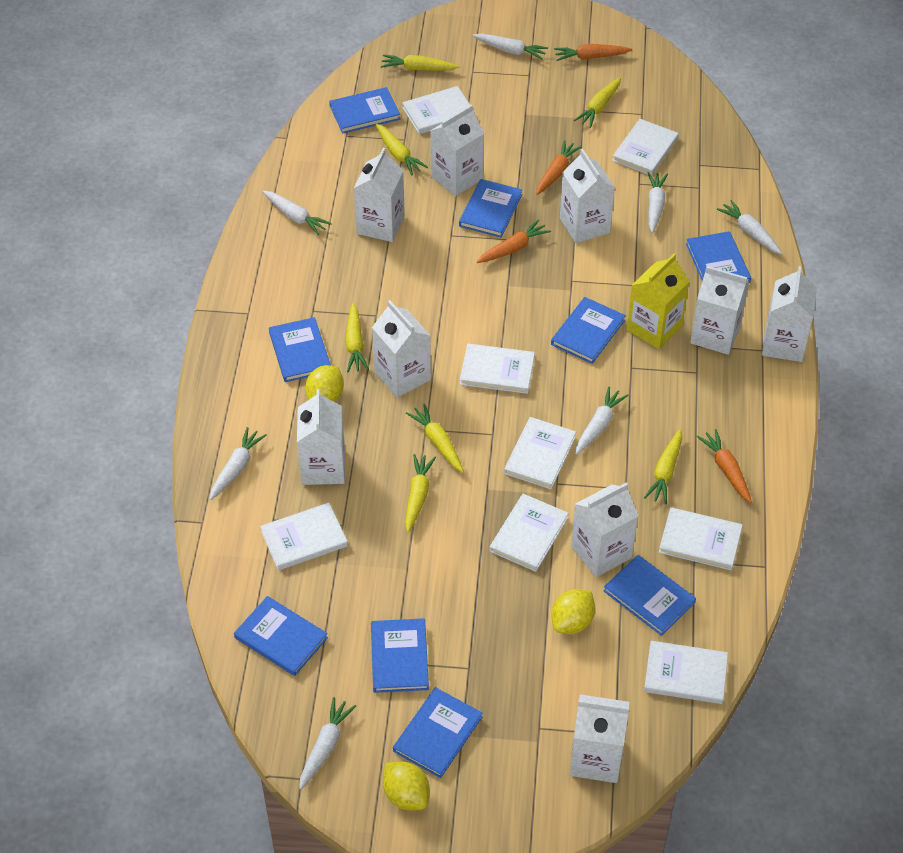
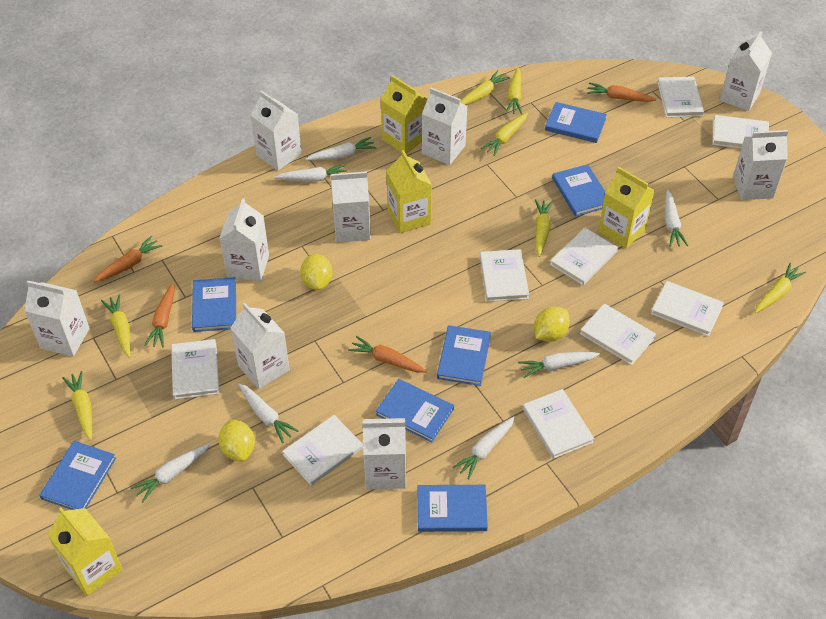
blue book: 9 -> 7
white book: 8 -> 9
yellow carton: 1 -> 4

